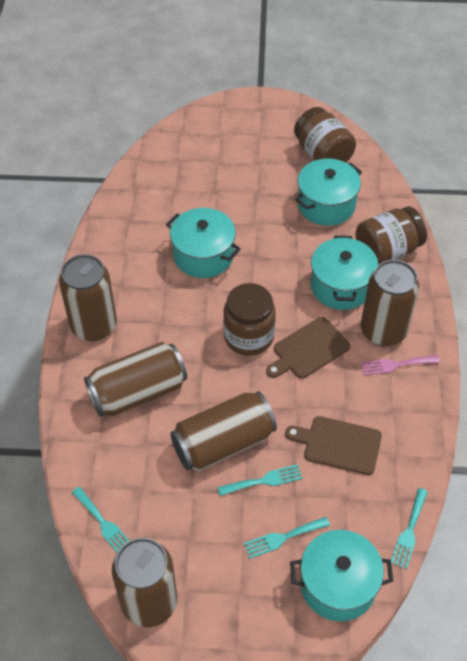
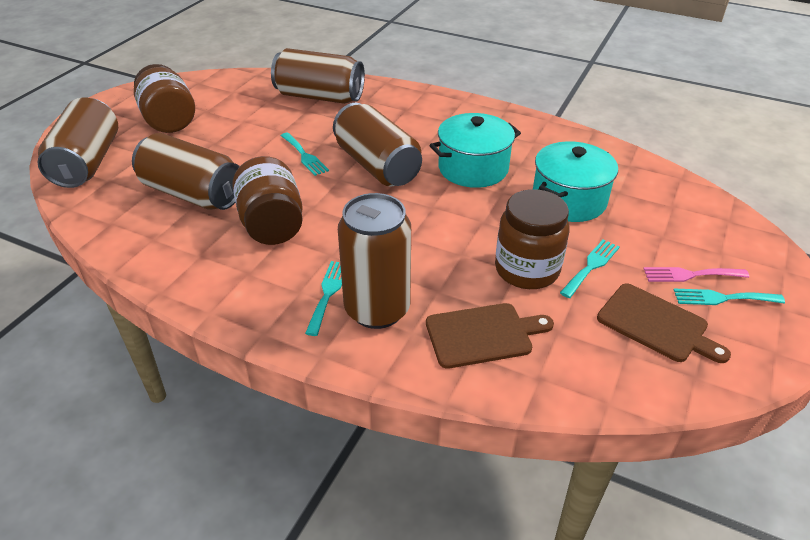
turquoise pot: 4 -> 2

